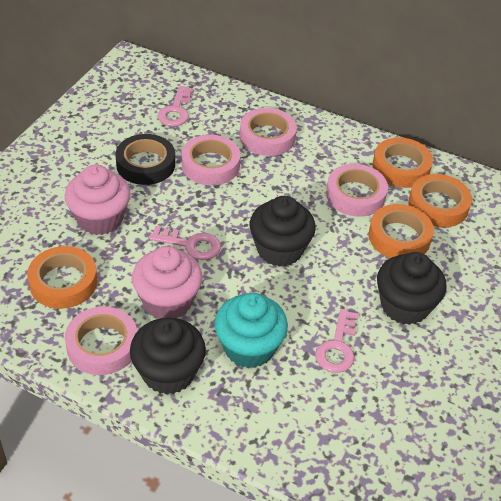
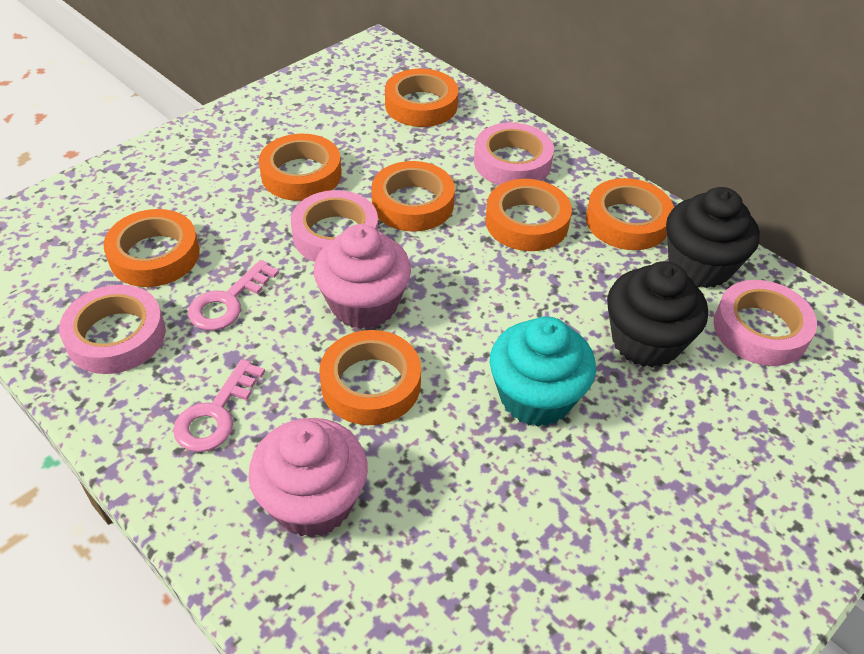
black cupcake: 3 -> 2
black tape: 1 -> 0
orange tape: 4 -> 7
pink key: 3 -> 2

